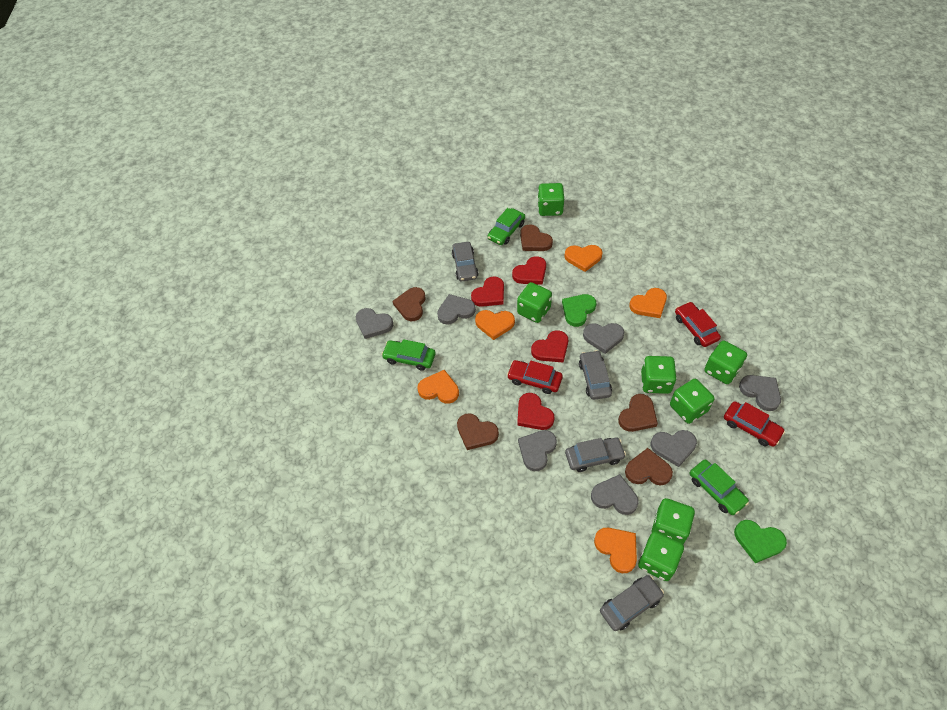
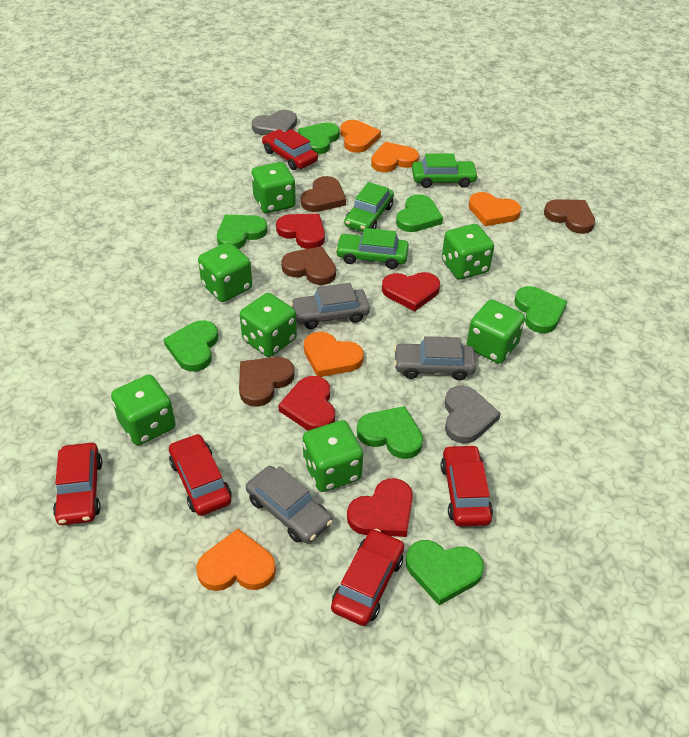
brown heart: 5 -> 4
green heart: 2 -> 7
grey car: 4 -> 3
grey heart: 7 -> 2
red car: 3 -> 5

